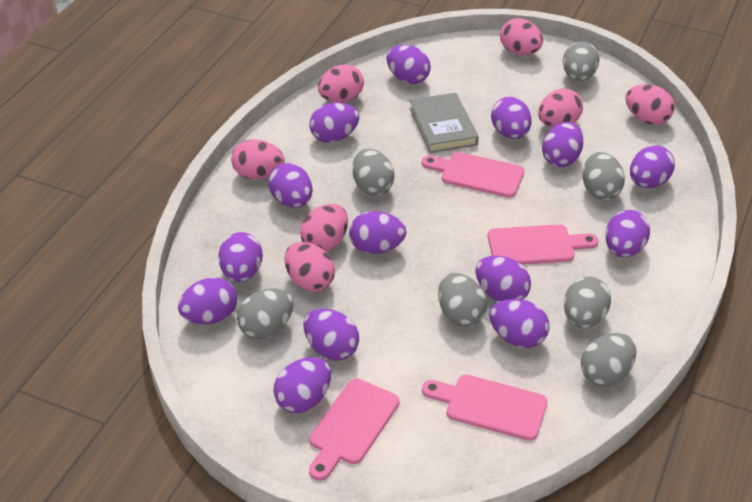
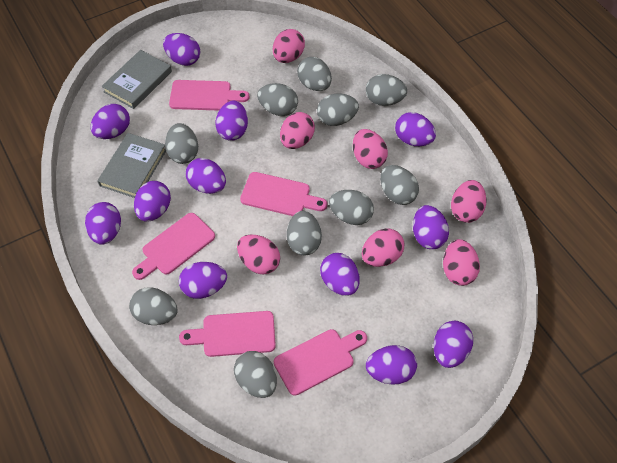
grey book: 1 -> 2
grey egg: 7 -> 10
pink cutting board: 4 -> 5
purple egg: 14 -> 12

